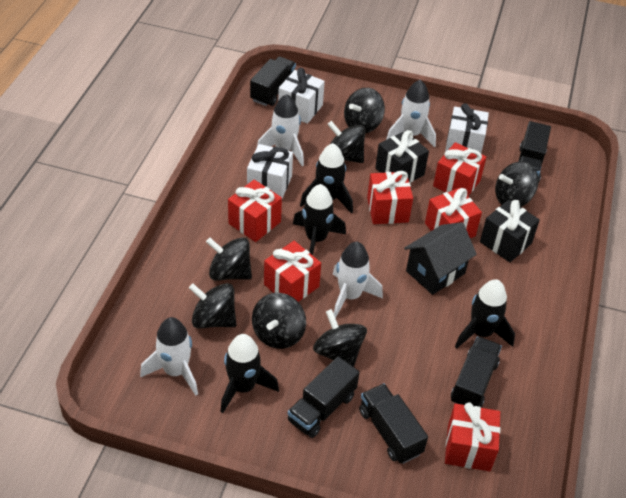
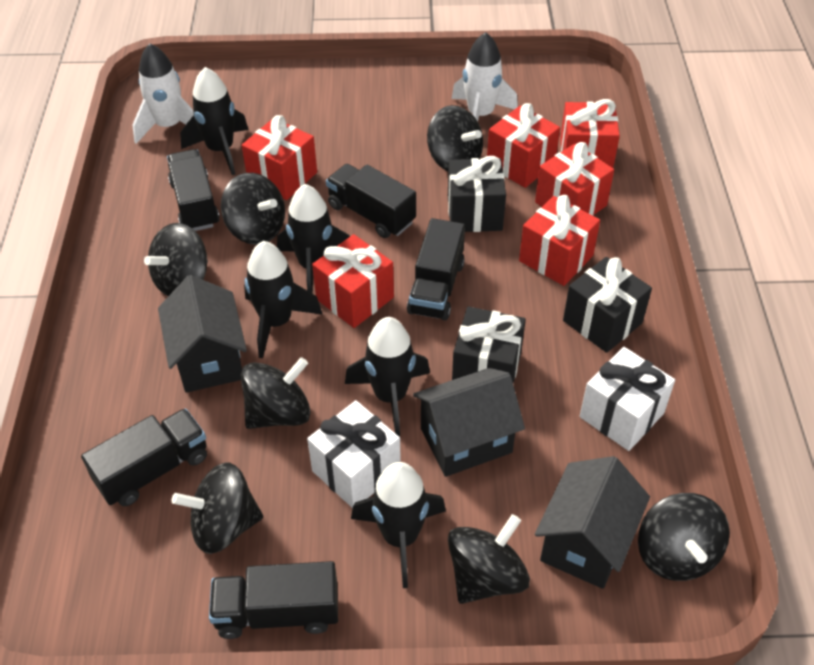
black gift: 2 -> 3
black house: 1 -> 3
black rocket: 4 -> 5
white gift: 3 -> 2
white rocket: 4 -> 2

